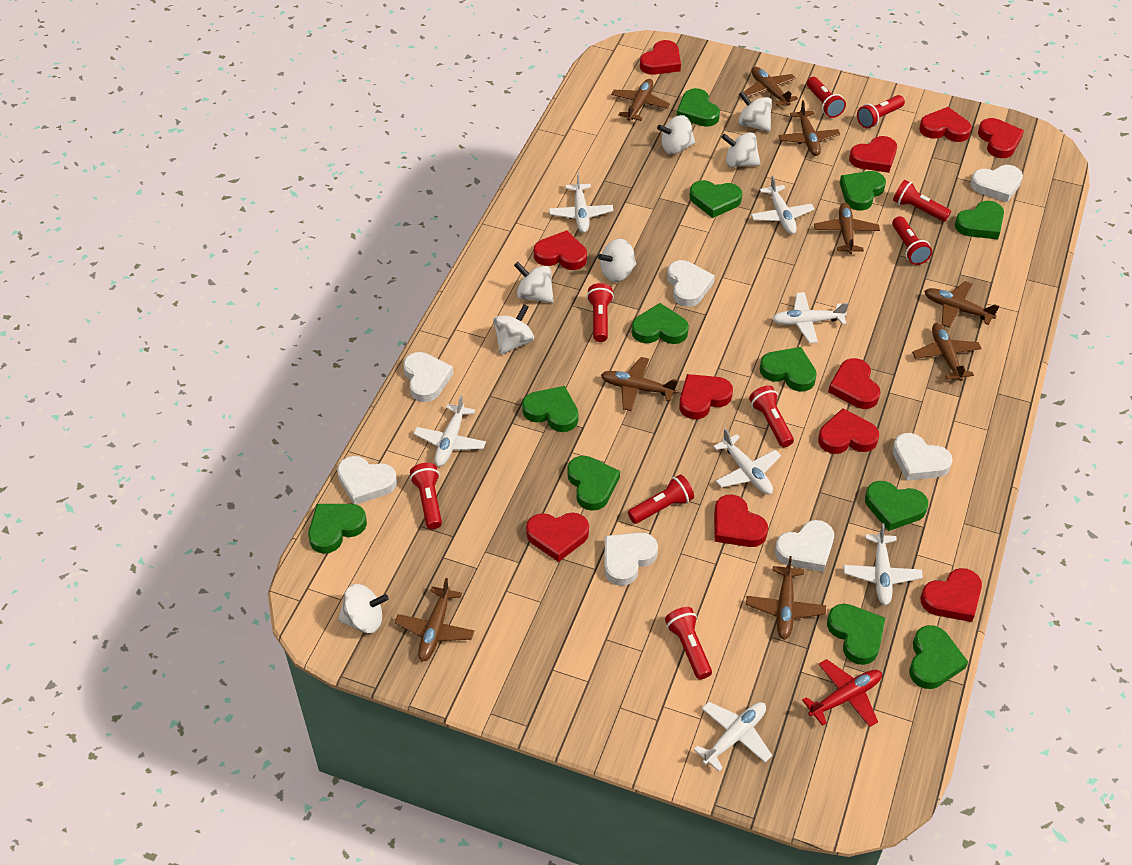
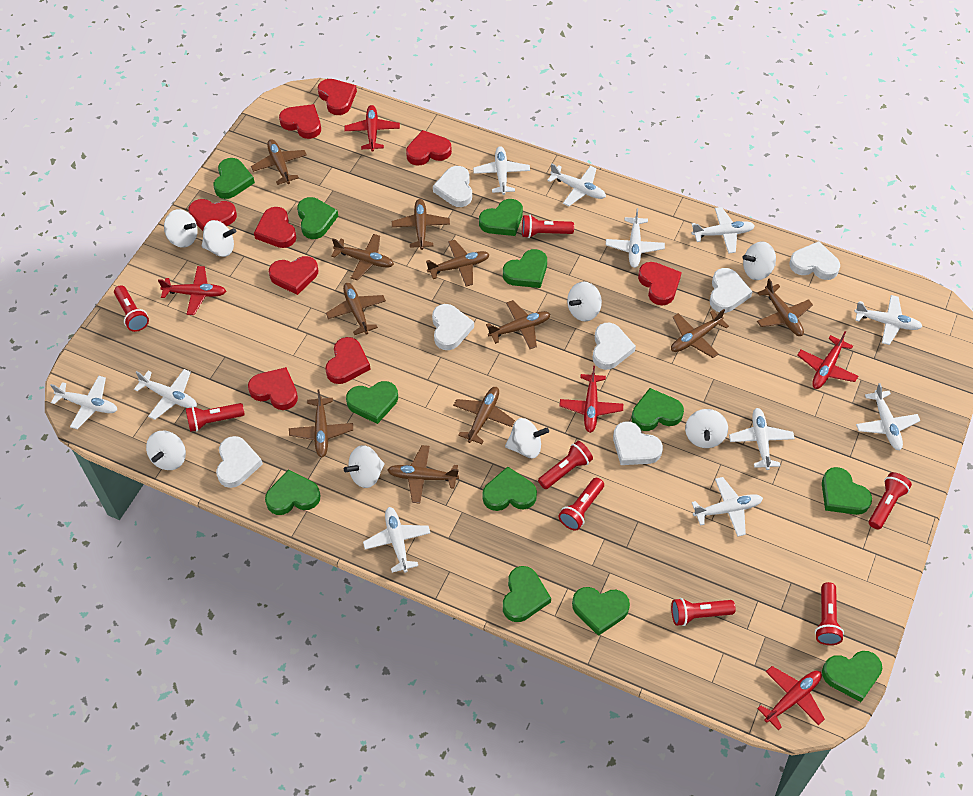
brown plane: 9 -> 11
red flashlight: 9 -> 8
red heart: 11 -> 9
red plane: 1 -> 5
white plane: 7 -> 11
white spinning top: 7 -> 8

